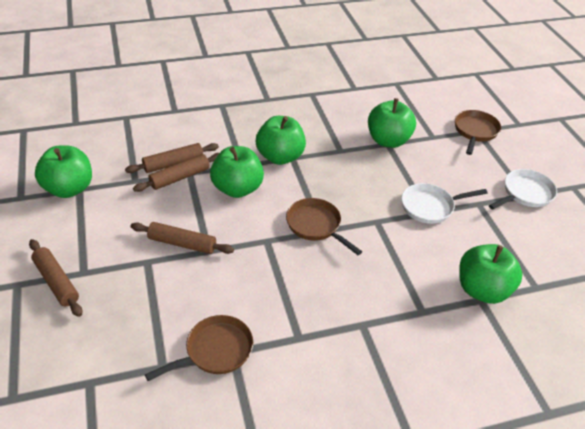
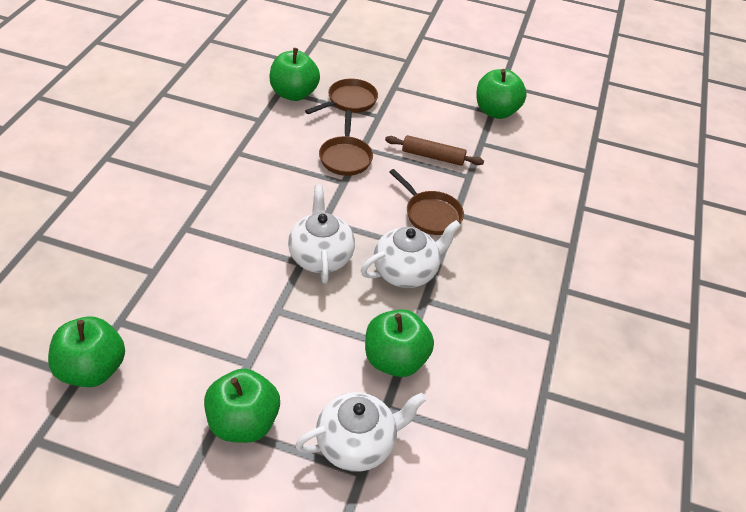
brown rolling pin: 4 -> 1
white pan: 2 -> 0
white teapot: 0 -> 3

